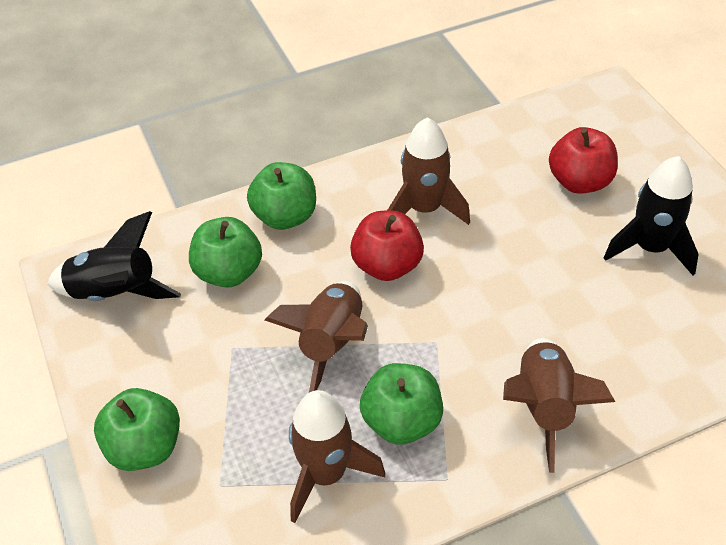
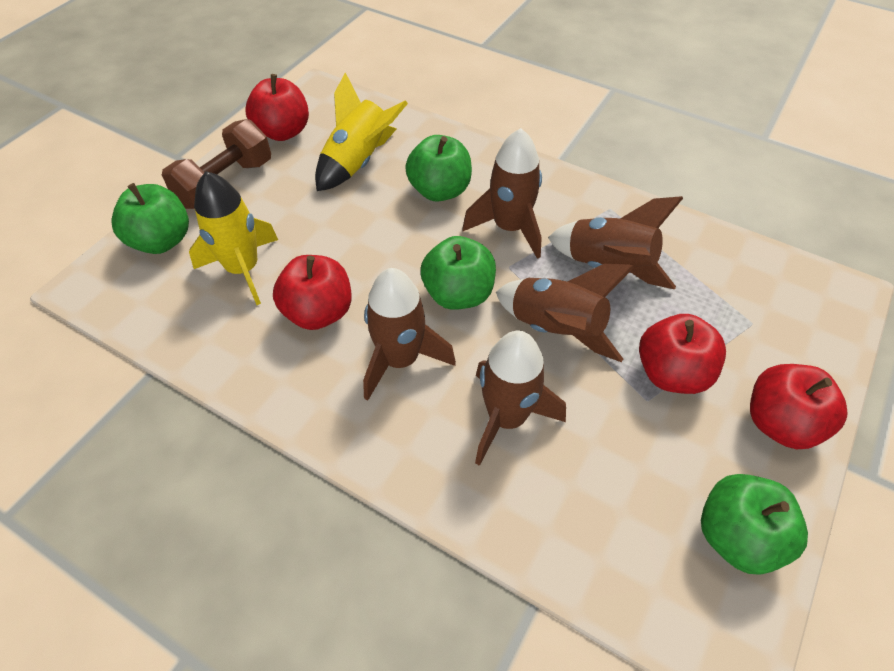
black rocket: 2 -> 0
brown dumbbell: 0 -> 1
brown rocket: 4 -> 5
red apple: 2 -> 4
yellow rocket: 0 -> 2

